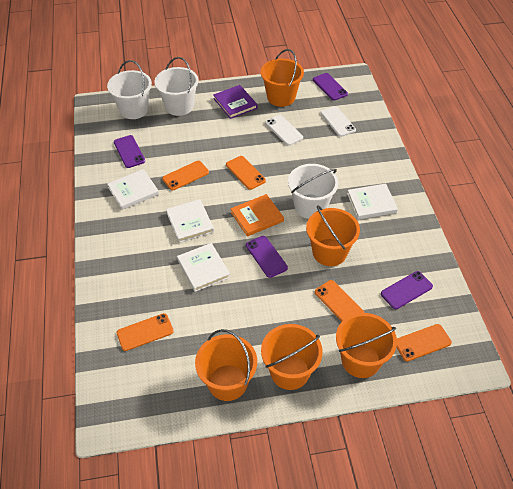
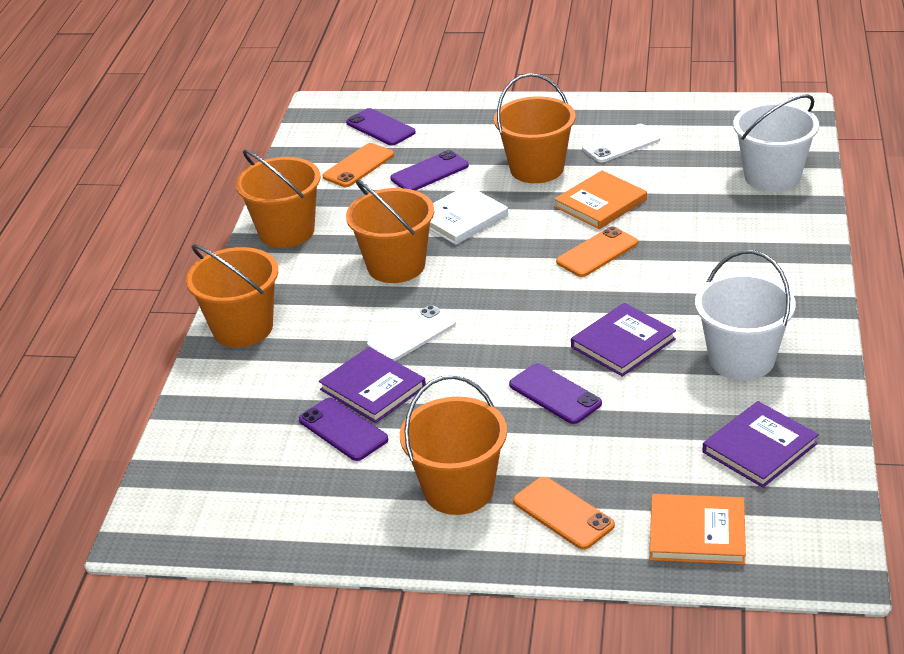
orange book: 1 -> 2
orange phone: 5 -> 3
purple book: 1 -> 3
white book: 4 -> 1
white bucket: 3 -> 2

